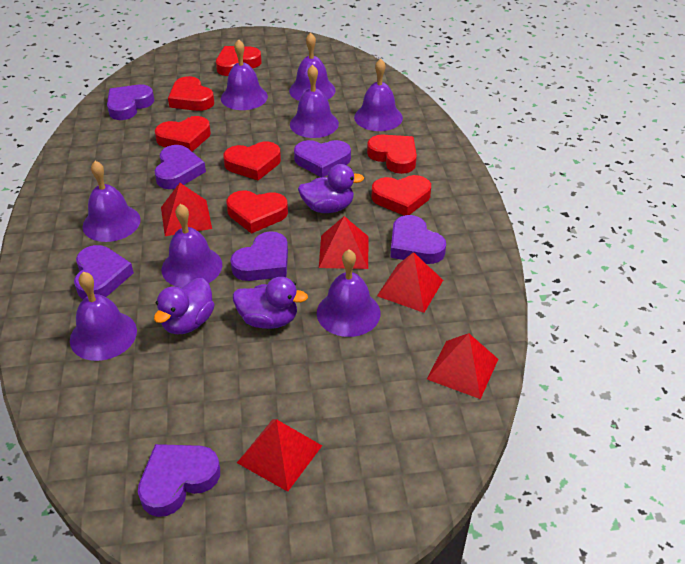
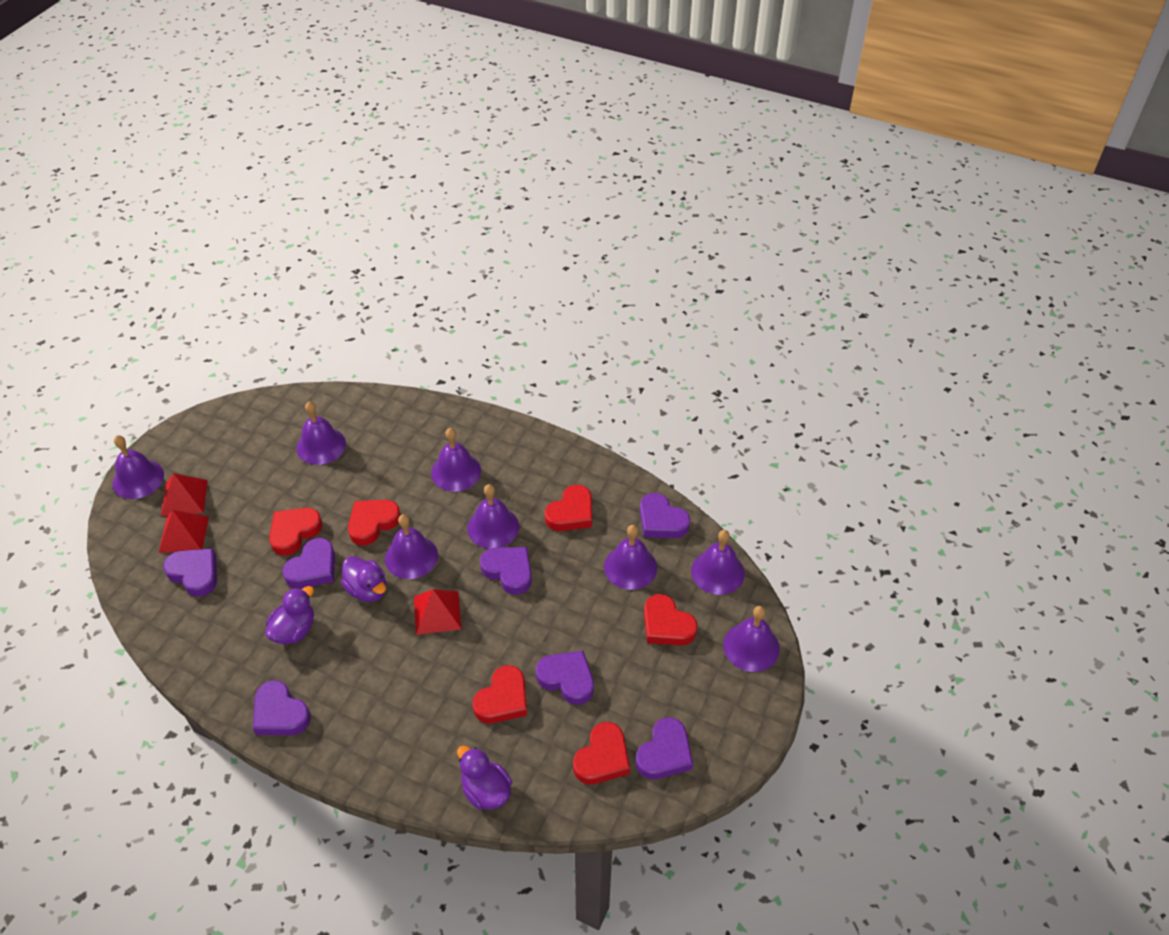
red heart: 7 -> 6
red pyramid: 5 -> 3

